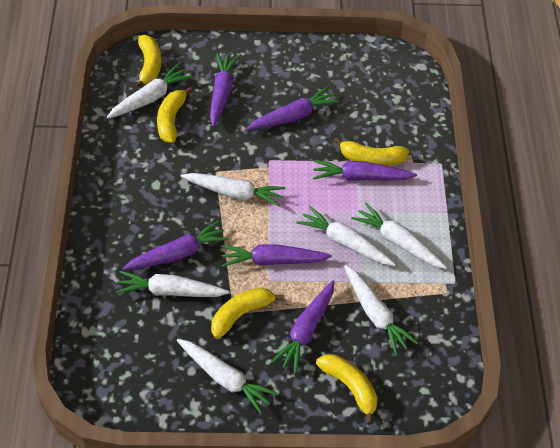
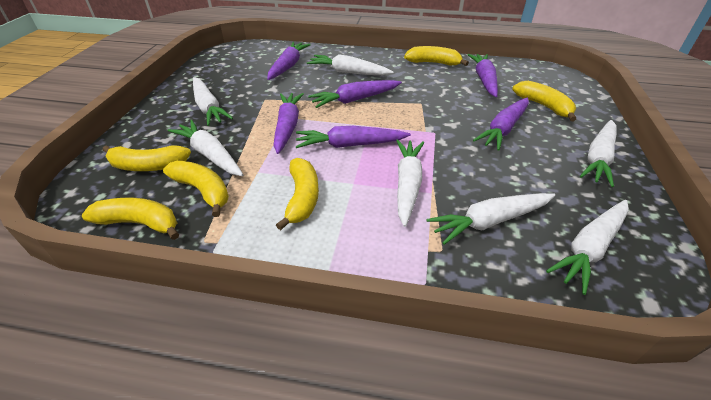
yellow banana: 5 -> 6

